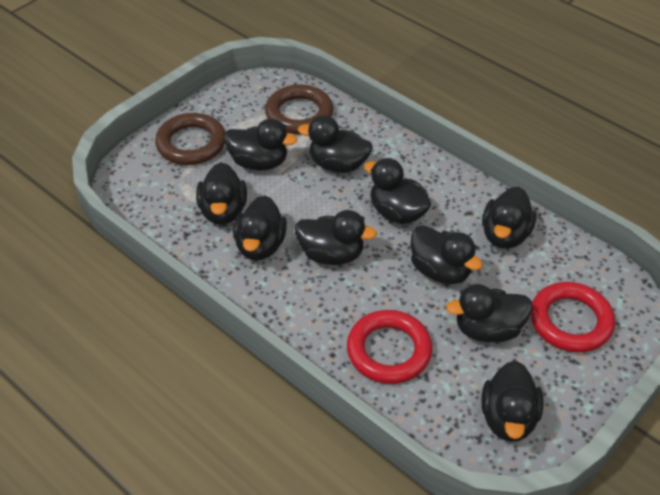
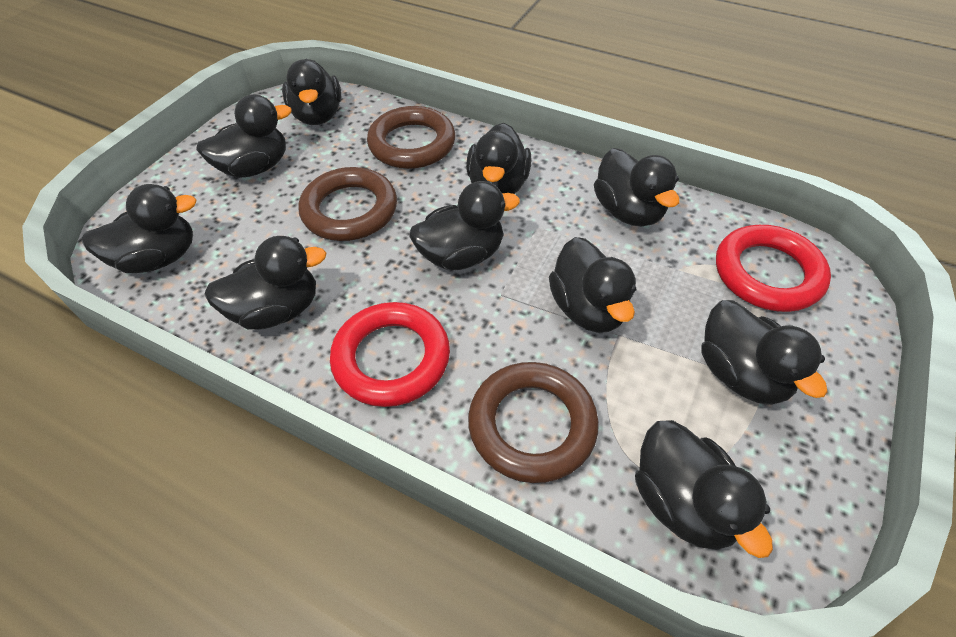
brown ring: 2 -> 3

